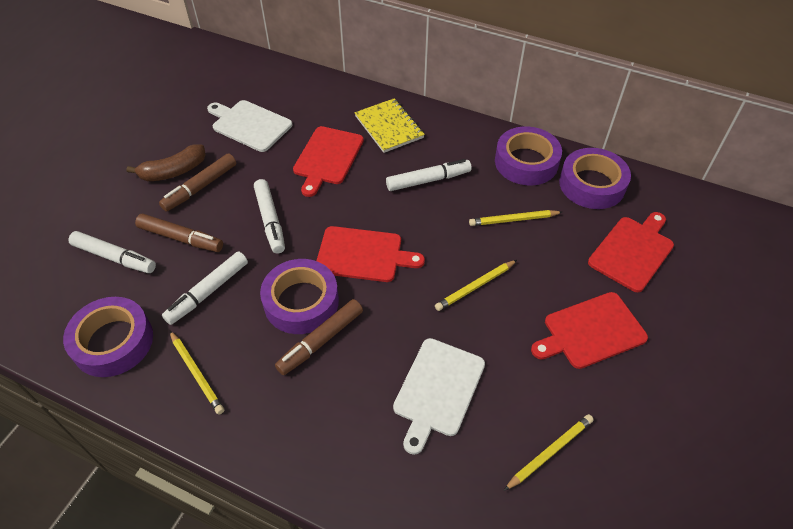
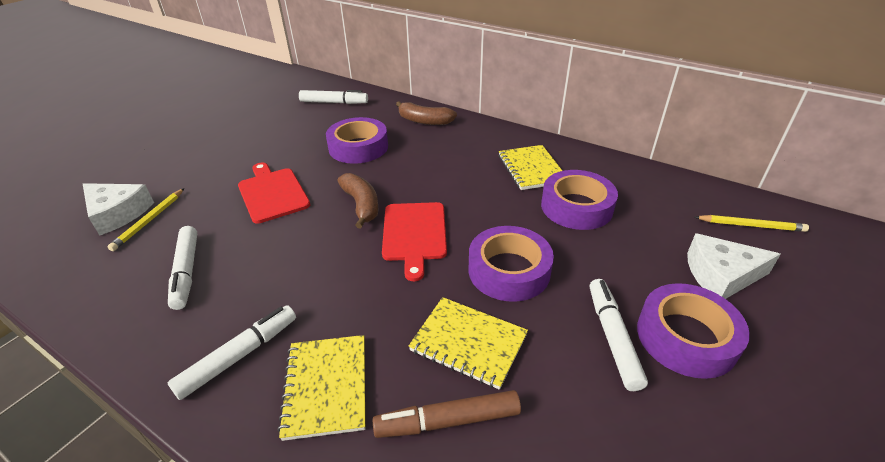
brown banana: 1 -> 2
brown marker: 3 -> 1
red cutting board: 4 -> 2
white cheese: 0 -> 2
white cutting board: 2 -> 0
yellow notebook: 1 -> 3
yellow pencil: 4 -> 2

